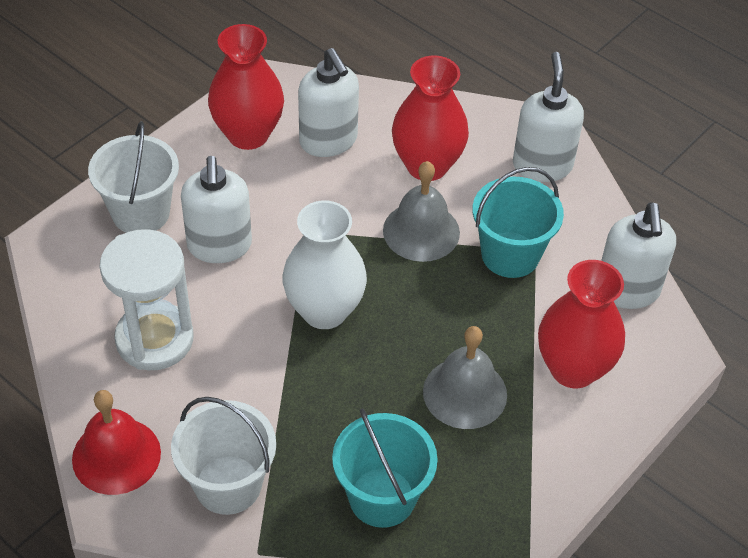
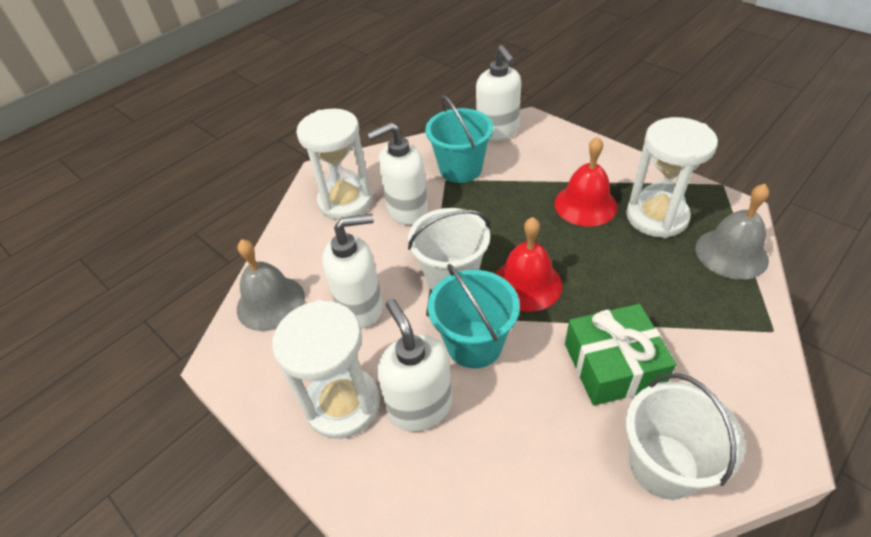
green gift: 0 -> 1
red bell: 1 -> 2
red vase: 3 -> 0
white hourglass: 1 -> 3
white vase: 1 -> 0

